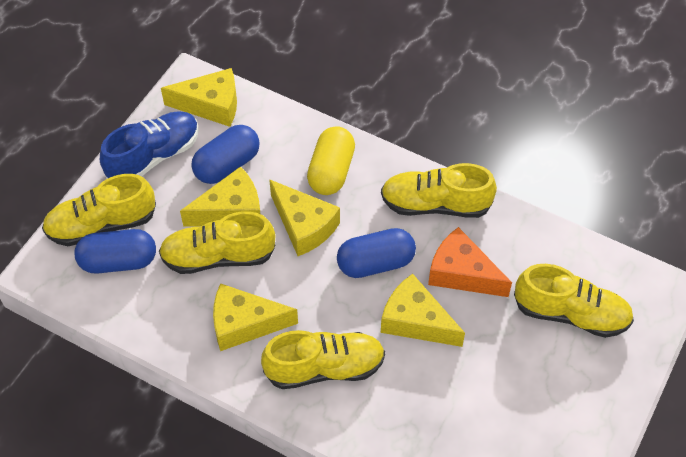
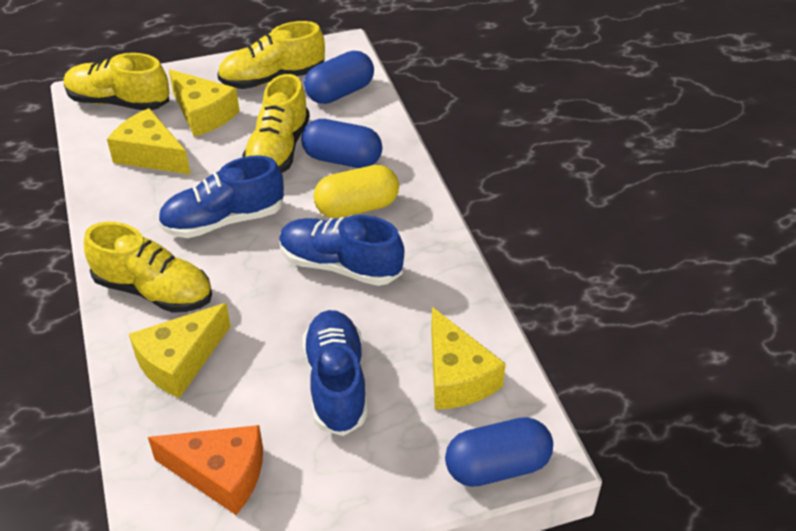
blue shoe: 1 -> 3
yellow cheese: 5 -> 4
yellow shoe: 5 -> 4

